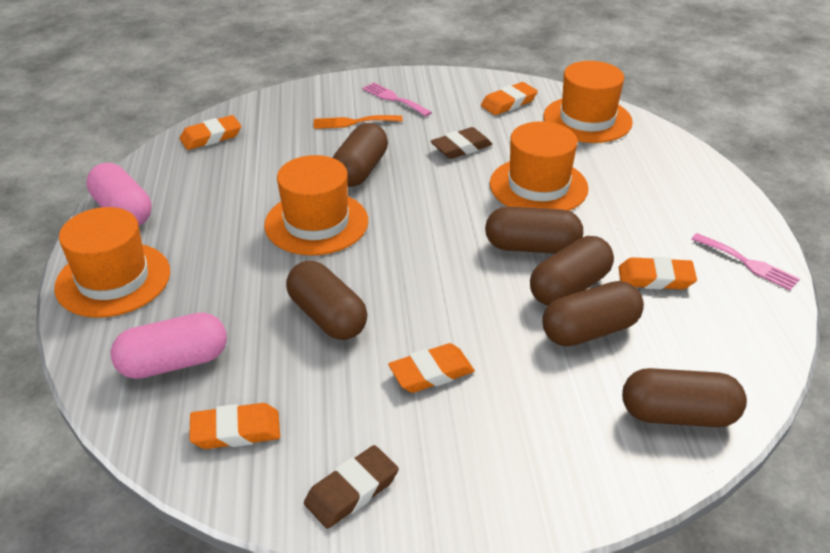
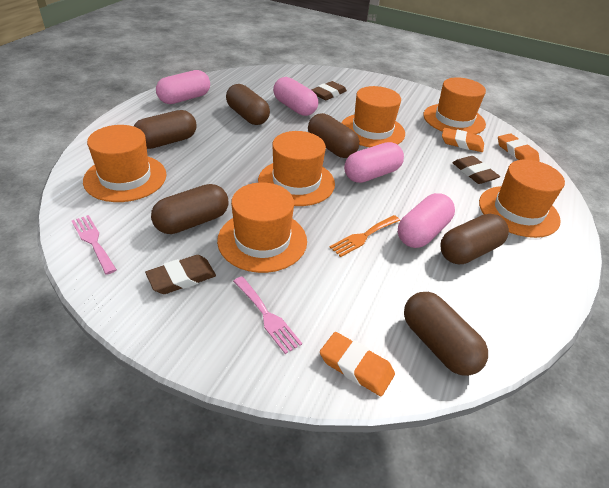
brown eraser: 2 -> 3
orange eraser: 5 -> 3
orange hat: 4 -> 6
pink capsule: 2 -> 4

